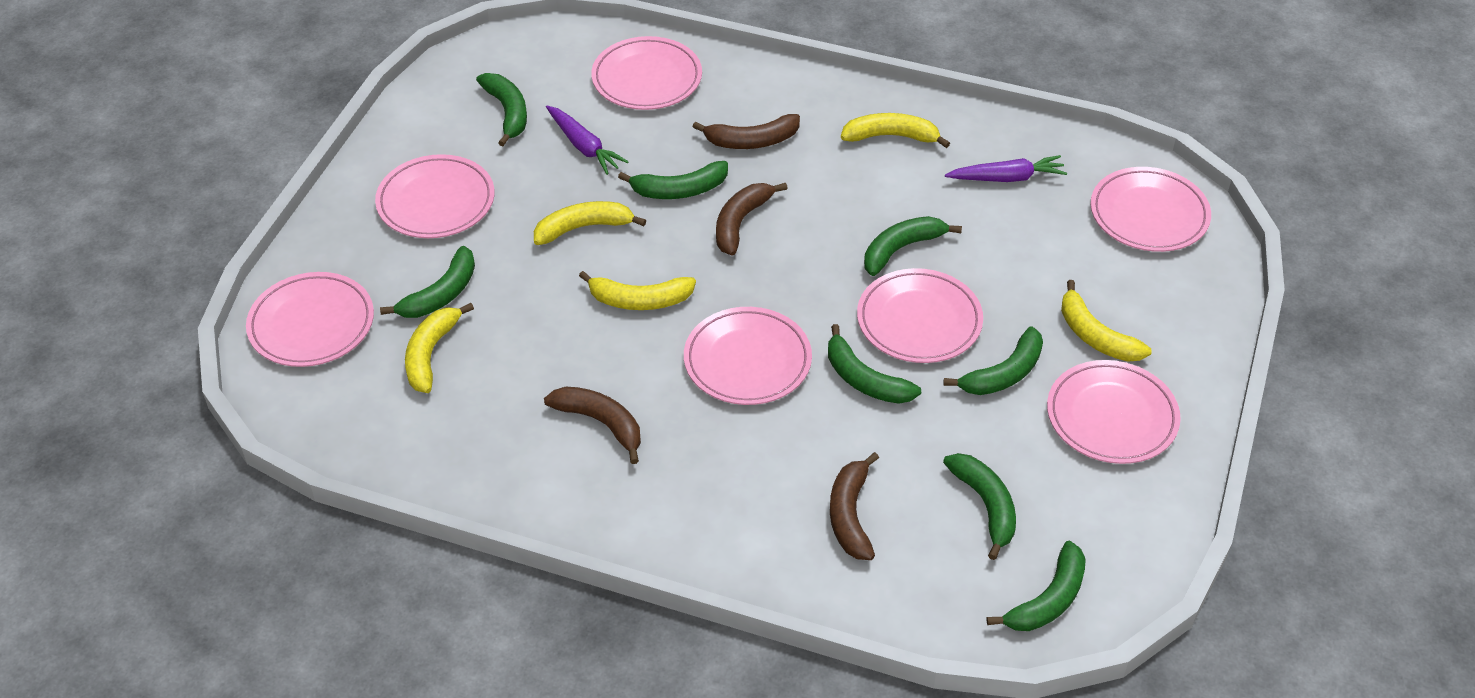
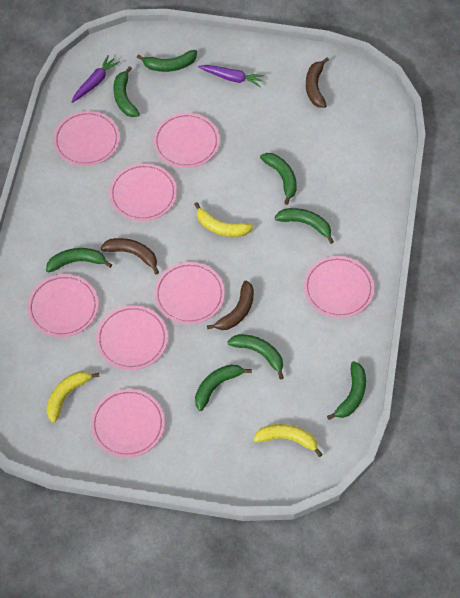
brown banana: 4 -> 3
pink plate: 7 -> 8
yellow banana: 5 -> 3

